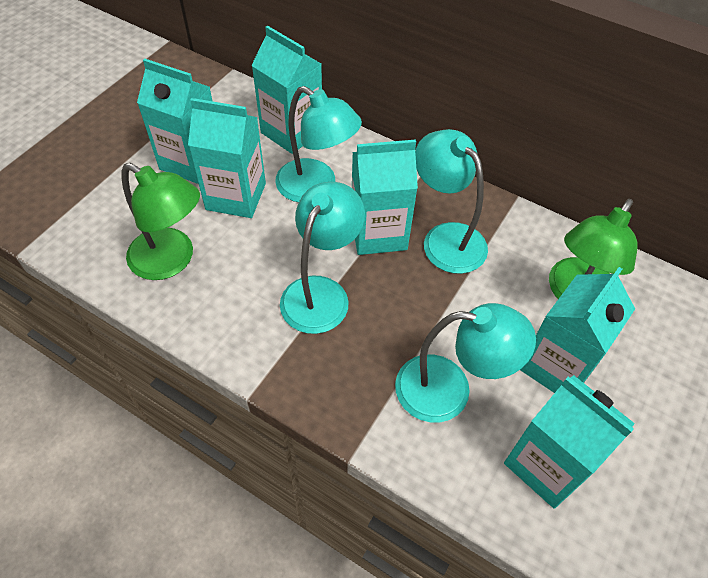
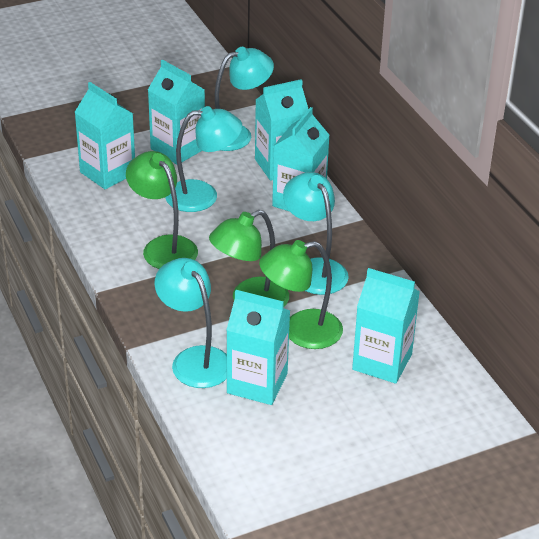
green lamp: 2 -> 3

